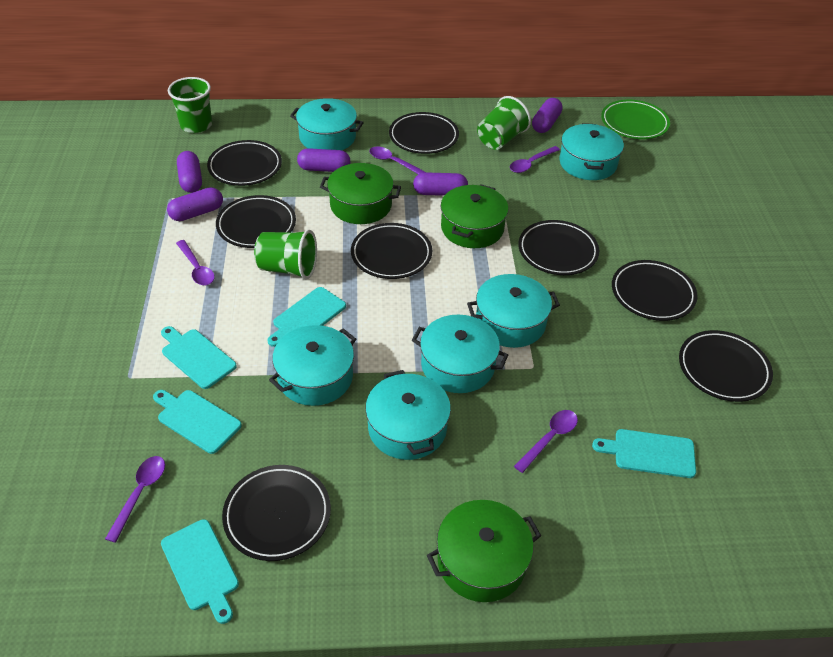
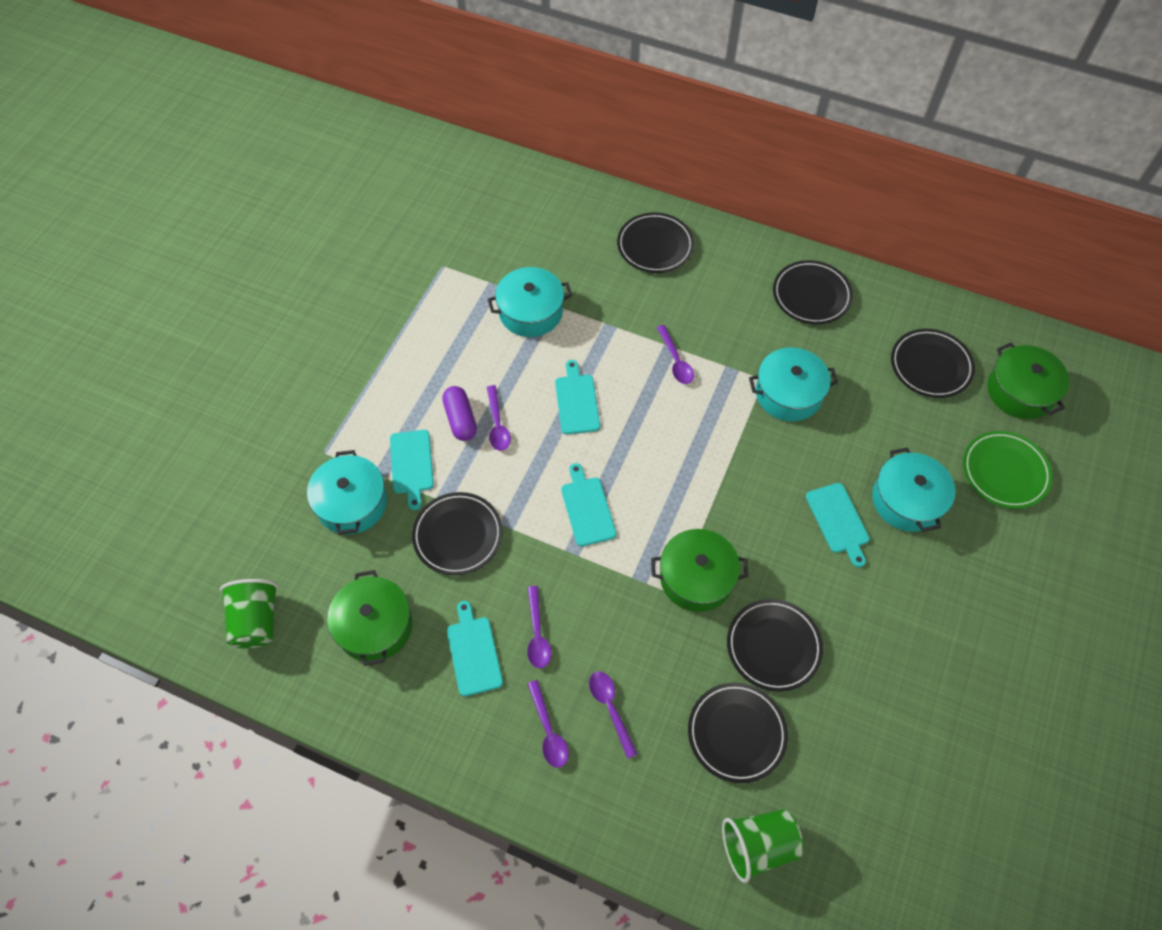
black plate: 8 -> 6
green cup: 3 -> 2
purple capsule: 5 -> 1
turquoise pot: 6 -> 4

